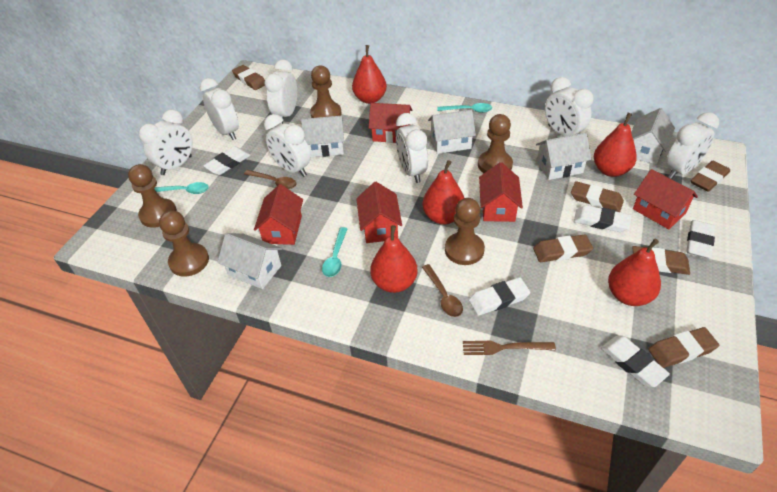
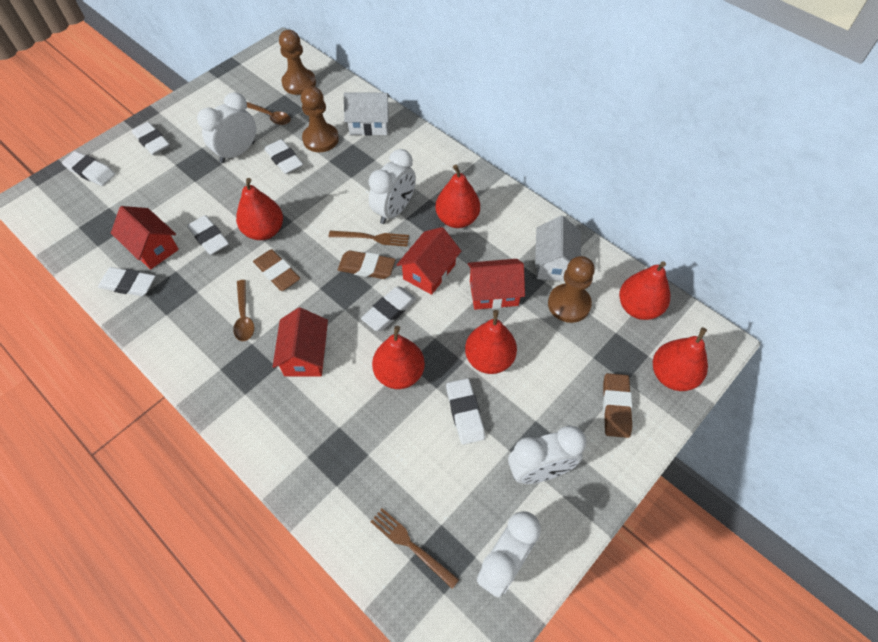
brown eraser: 6 -> 3
brown fork: 1 -> 2
brown pawn: 5 -> 3
red house: 5 -> 4
red pear: 5 -> 6
turquoise spoon: 3 -> 0
white clock: 7 -> 4
white eraser: 5 -> 7
white house: 5 -> 2

